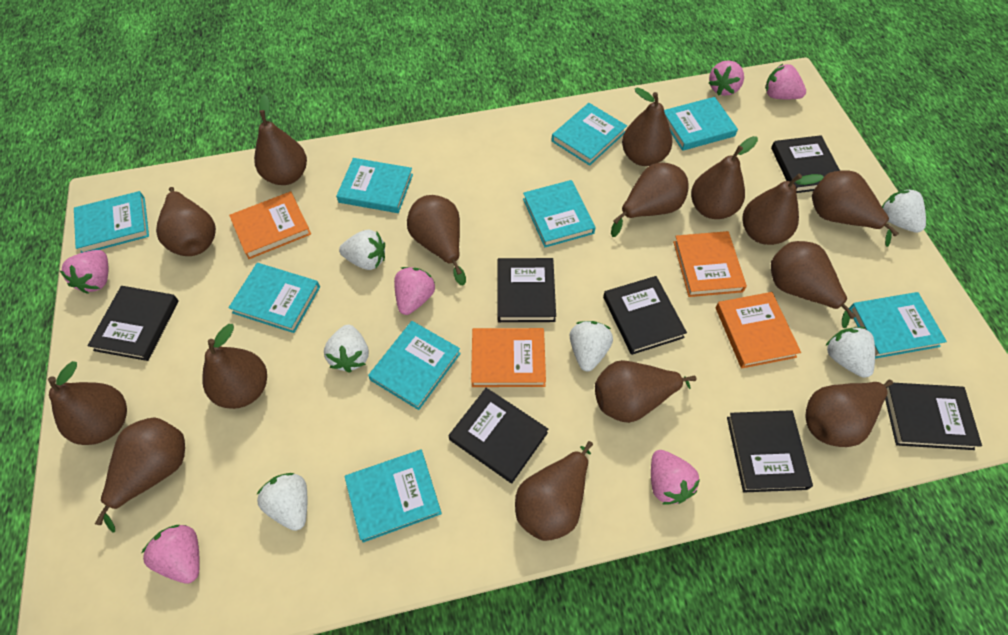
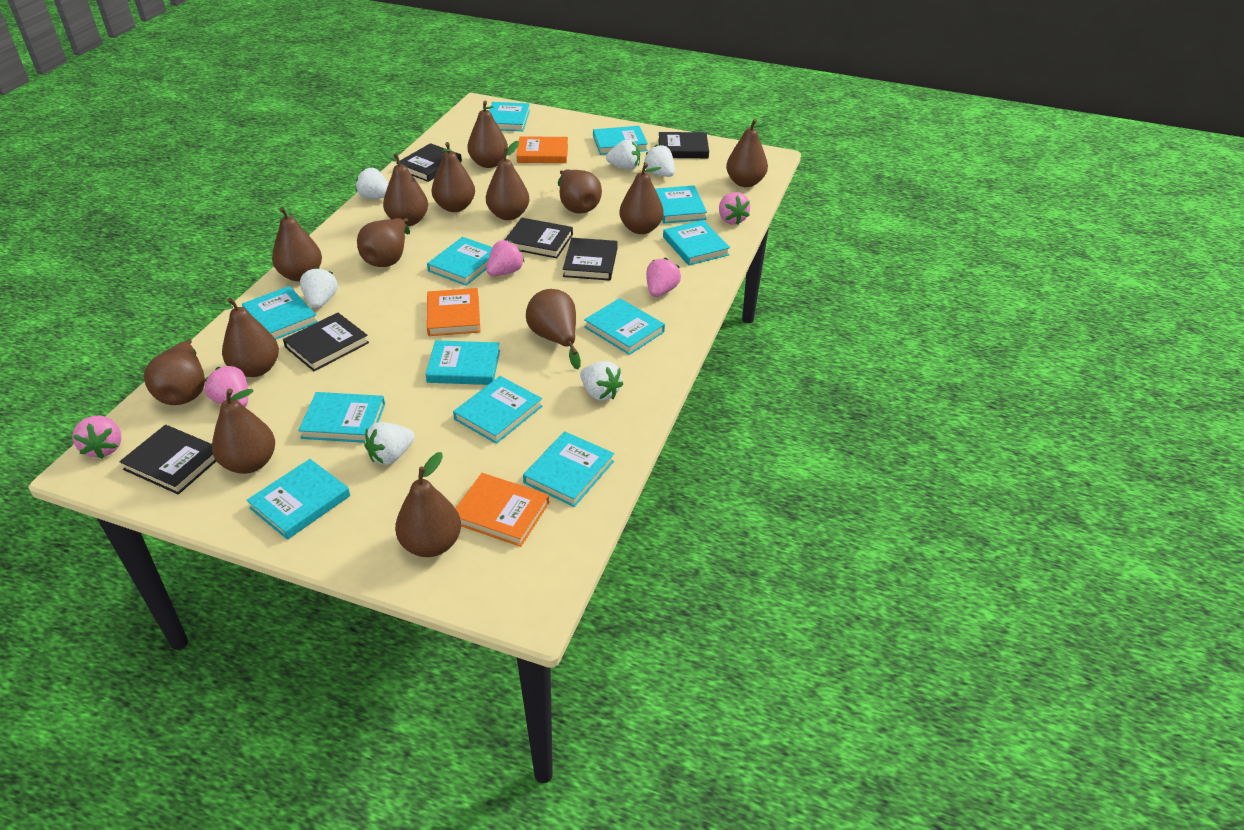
black book: 7 -> 6
brown pear: 15 -> 14
orange book: 4 -> 3
pink strawberry: 6 -> 5
turquoise book: 9 -> 12

